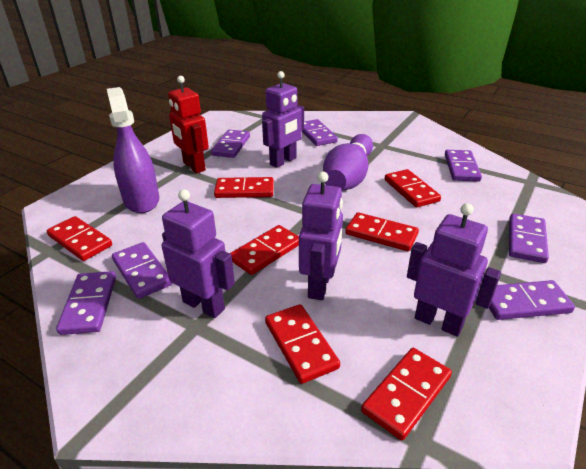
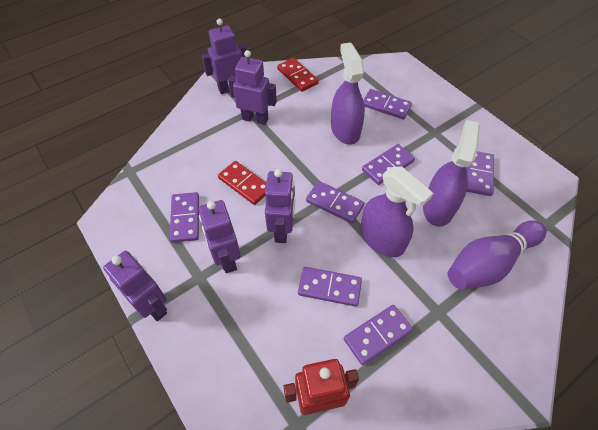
purple robot: 4 -> 5
purple spray bottle: 1 -> 3
red domino: 7 -> 2

